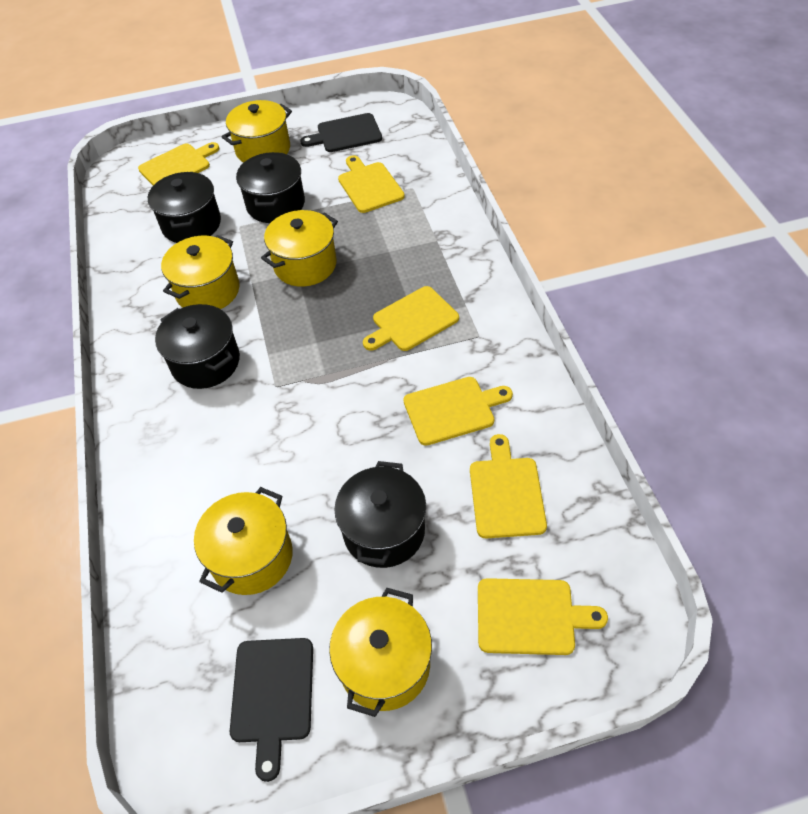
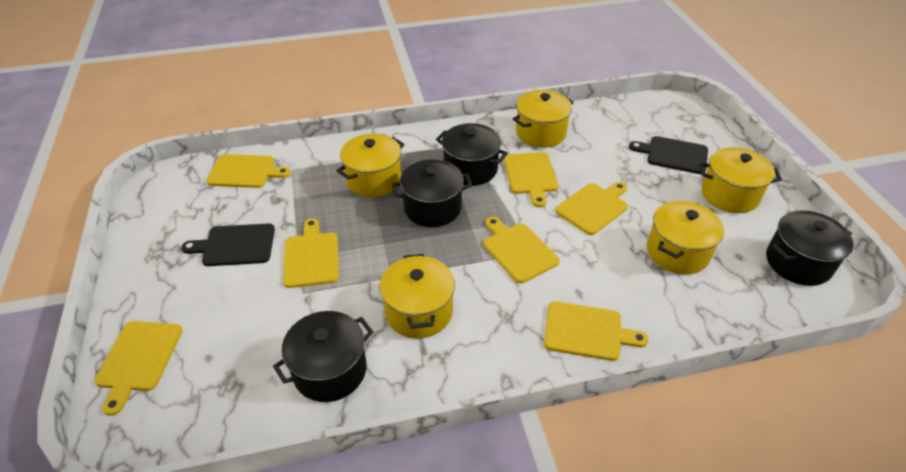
yellow cutting board: 6 -> 7

